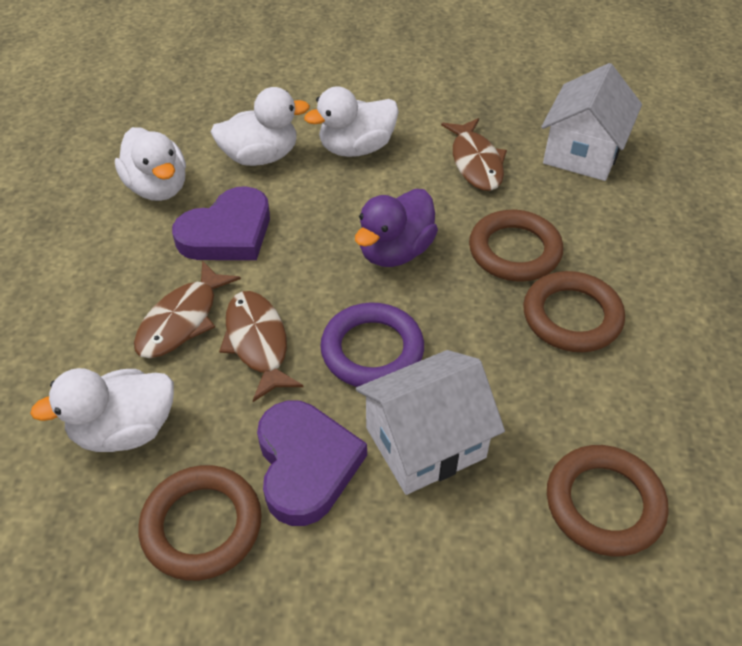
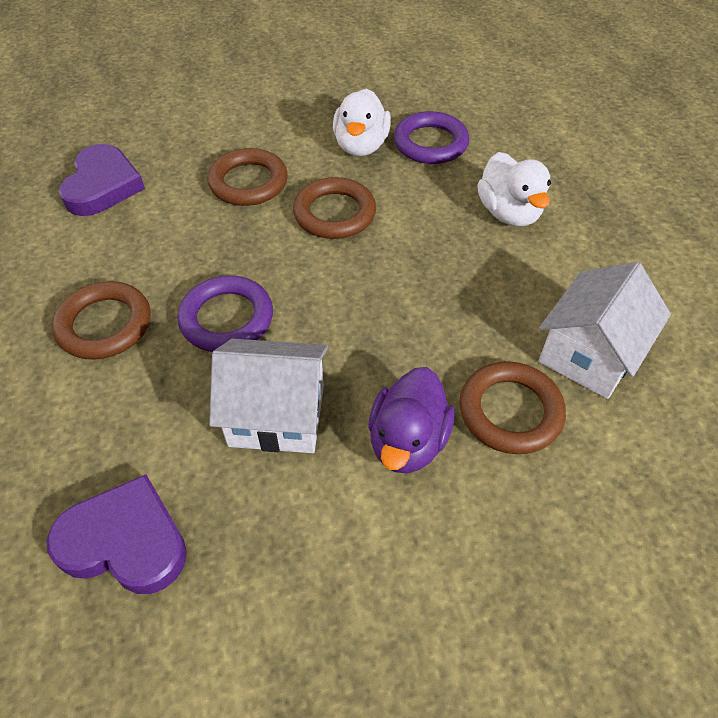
brown fish: 3 -> 0
purple ring: 1 -> 2
white duck: 4 -> 2

